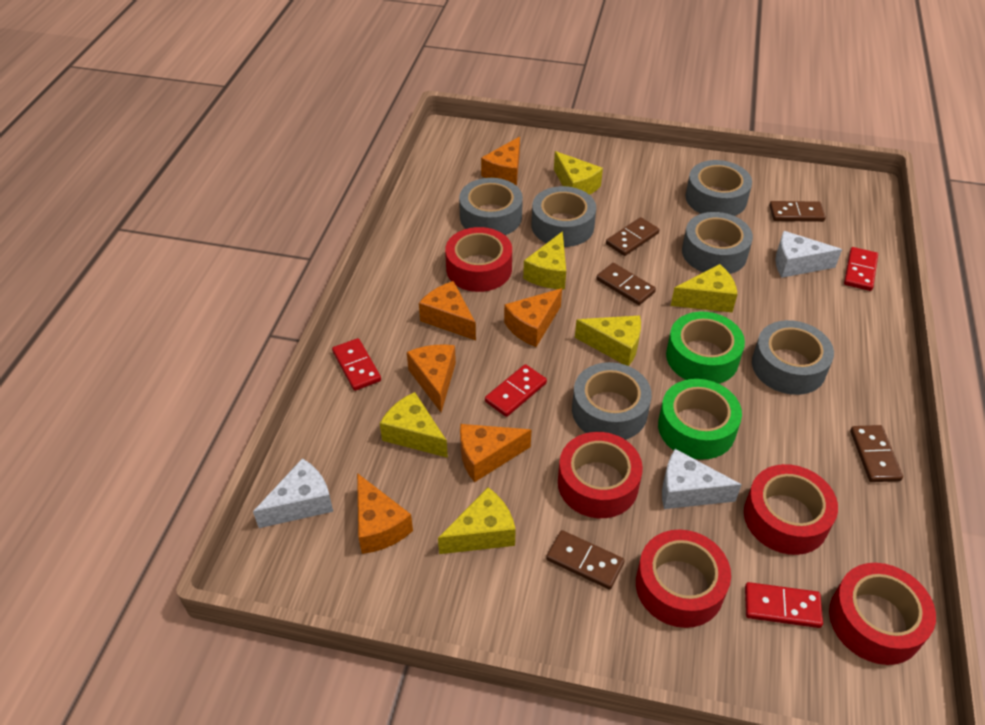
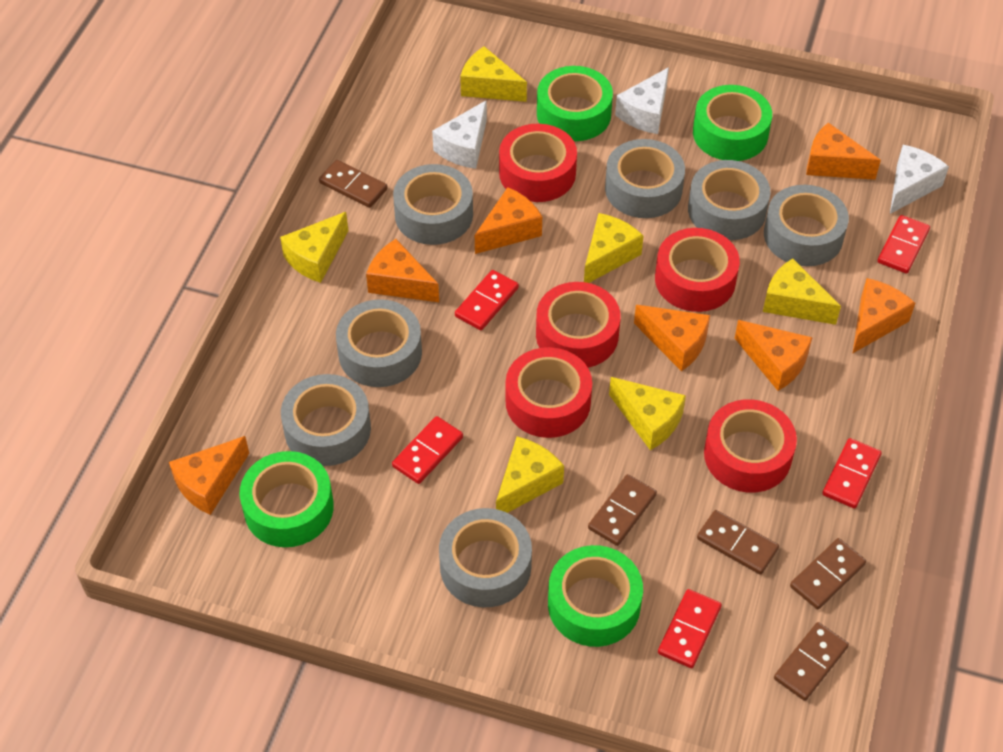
green tape: 2 -> 4
grey tape: 6 -> 7
orange cheese: 6 -> 7
red domino: 4 -> 5

